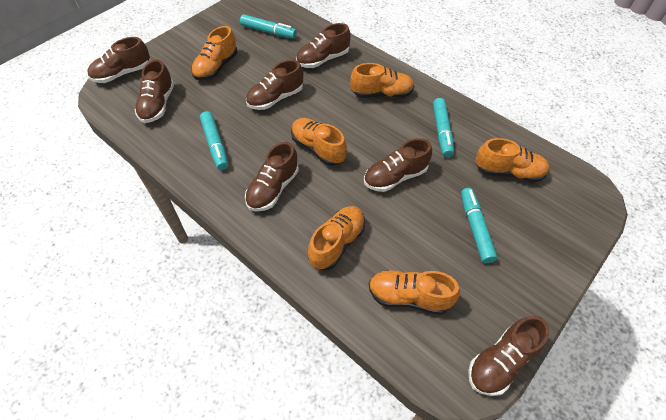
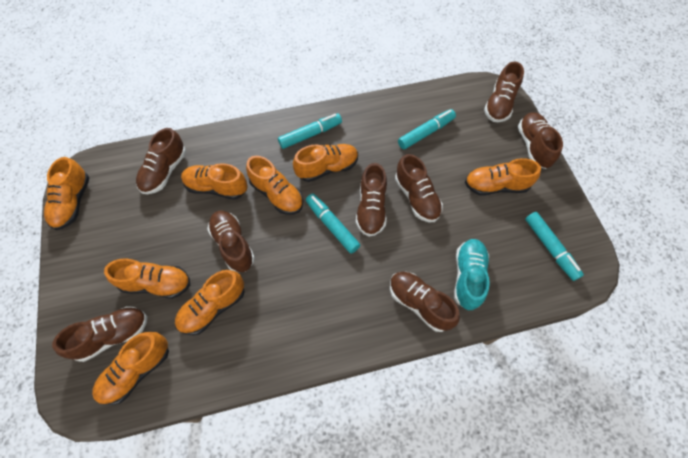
brown shoe: 7 -> 8
orange shoe: 6 -> 8
turquoise shoe: 0 -> 1

